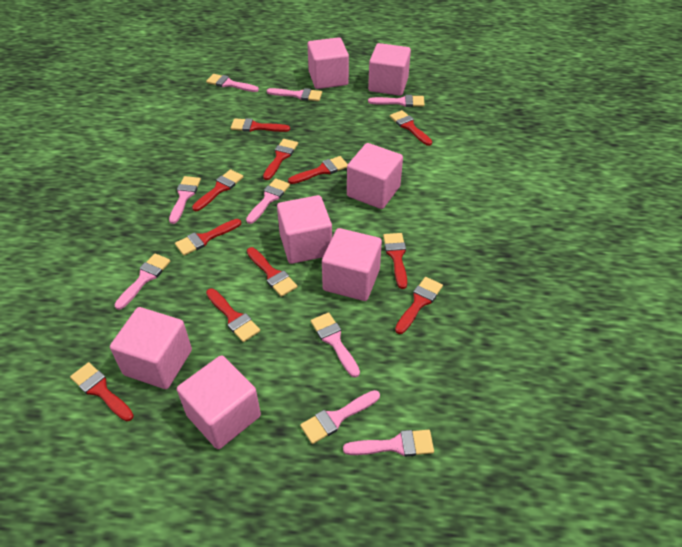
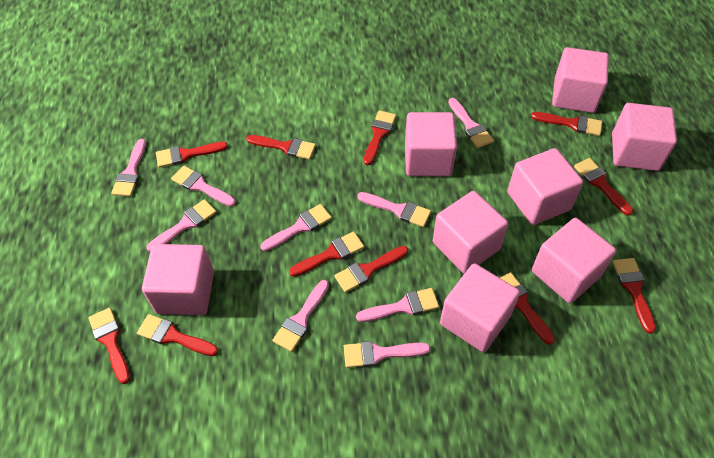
pink cube: 7 -> 8

